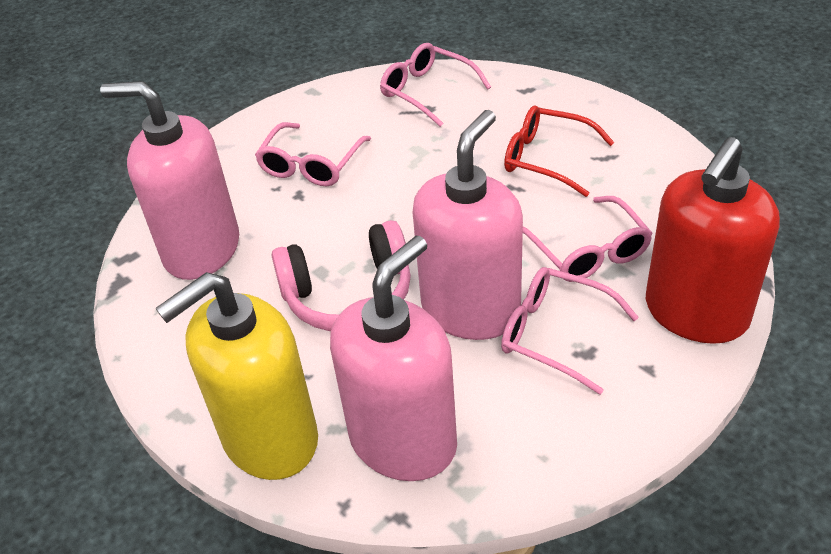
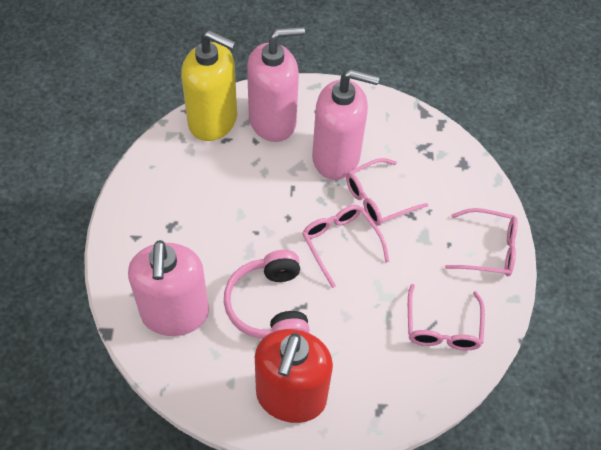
red glasses: 1 -> 0

